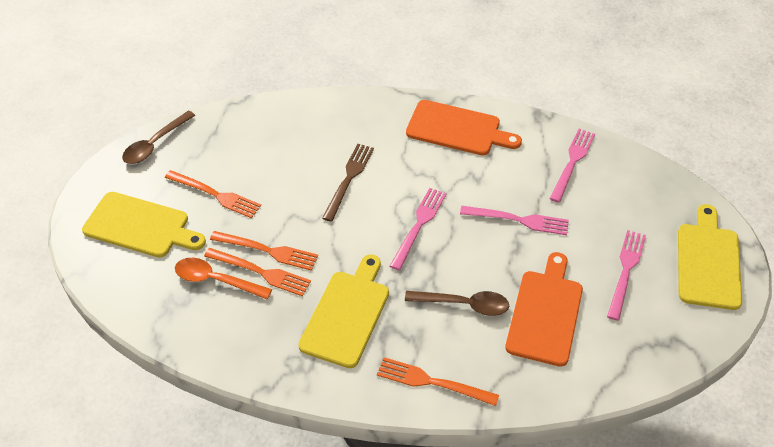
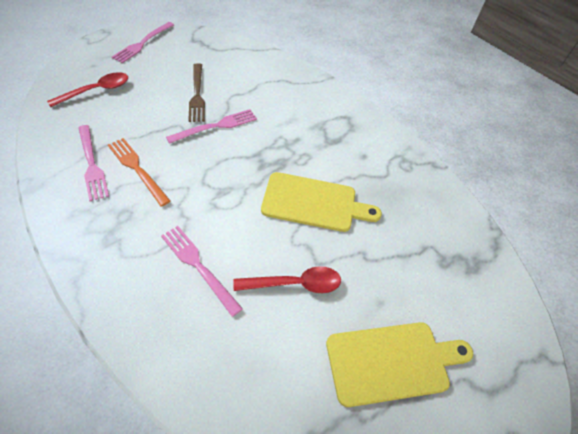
brown spoon: 2 -> 0
orange cutting board: 2 -> 0
orange fork: 4 -> 1
orange spoon: 1 -> 0
red spoon: 0 -> 2
yellow cutting board: 3 -> 2

